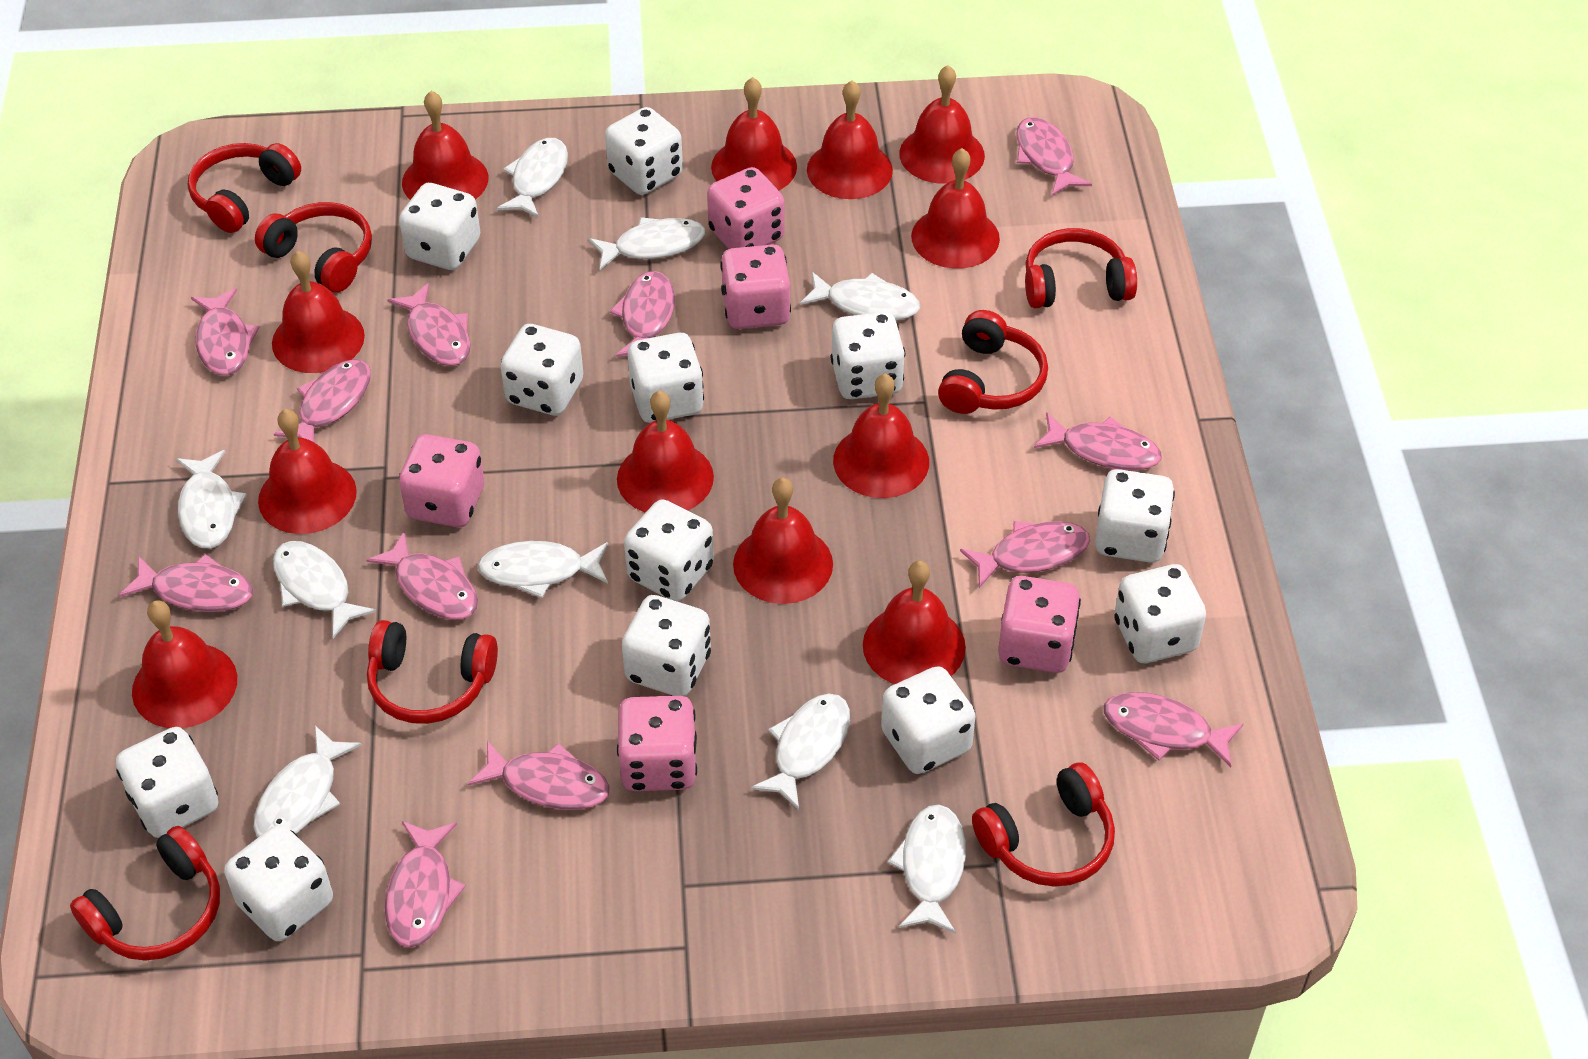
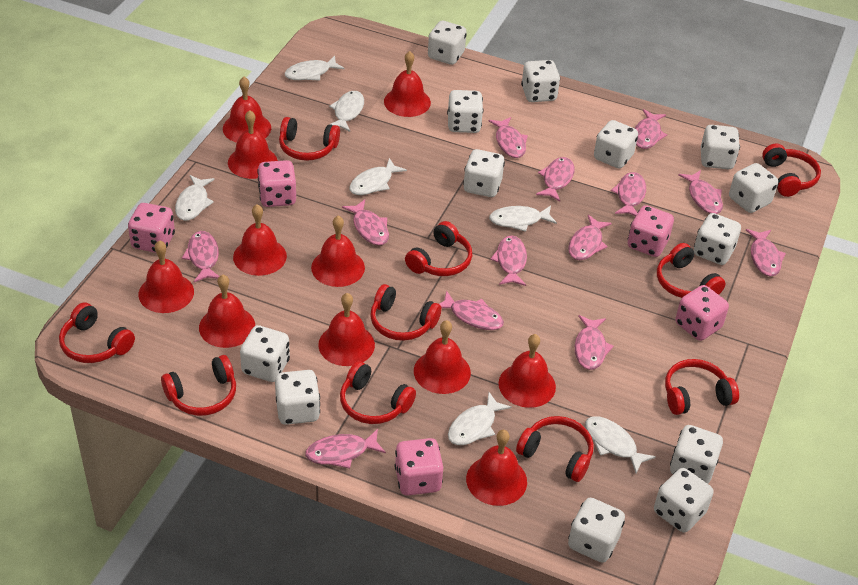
pink fish: 12 -> 13
red bell: 12 -> 11
red headphones: 7 -> 10
white dice: 12 -> 13
white fish: 9 -> 7

